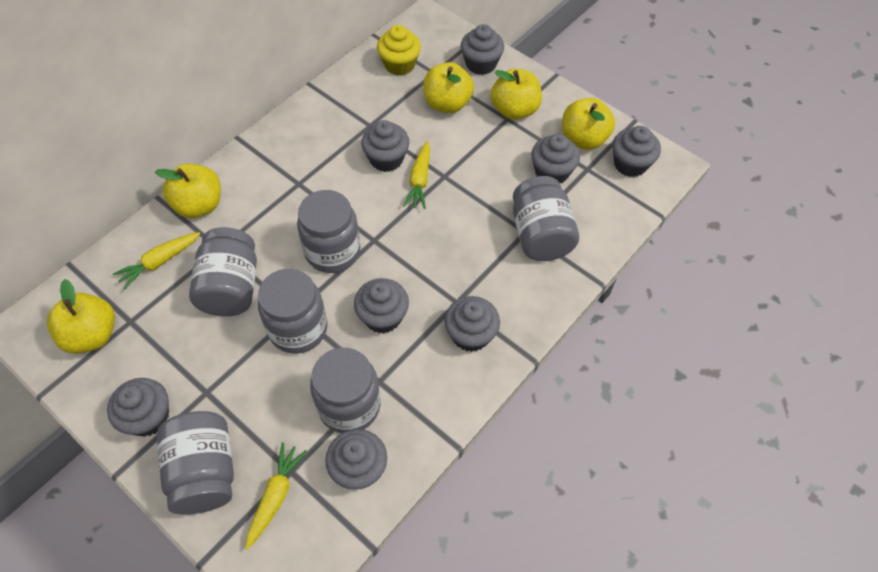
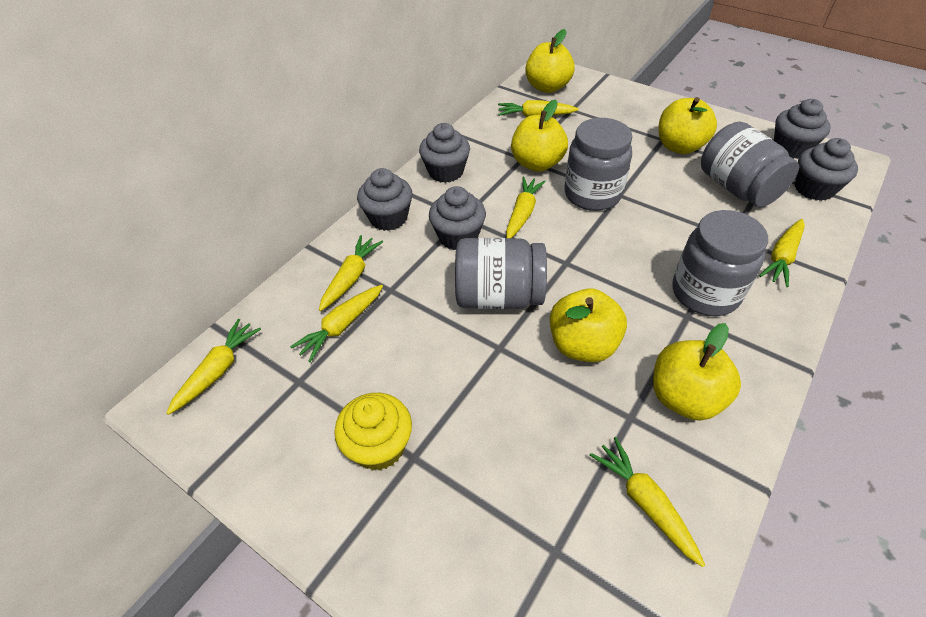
grey cupcake: 8 -> 5
grey jar: 6 -> 4
yellow carrot: 3 -> 7

